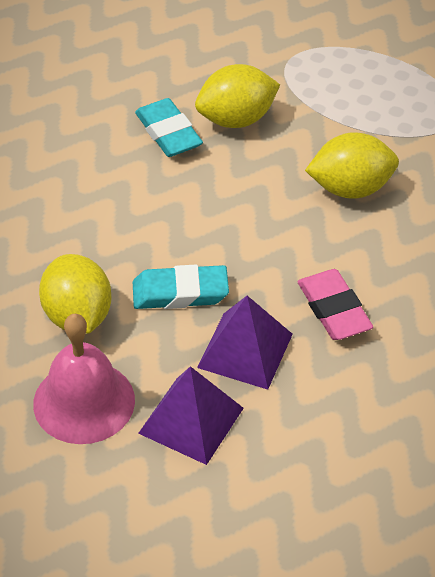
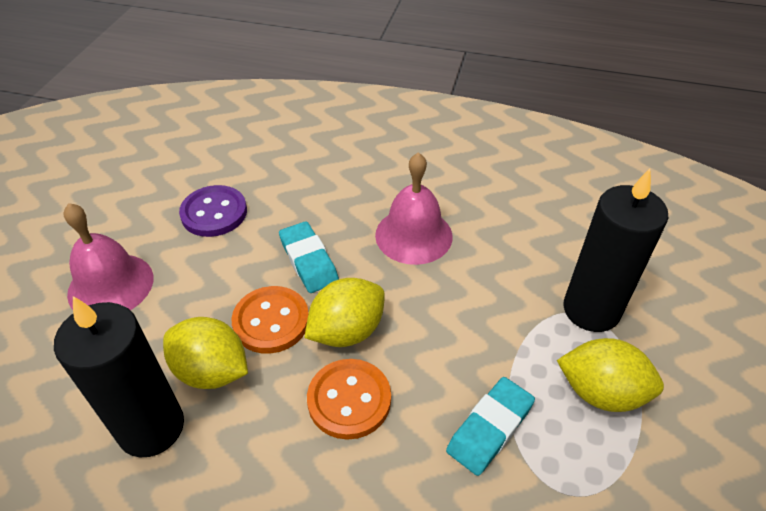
black candle: 0 -> 2
orange button: 0 -> 2
pink bell: 1 -> 2
pink eraser: 1 -> 0
purple button: 0 -> 1
purple pyramid: 2 -> 0

